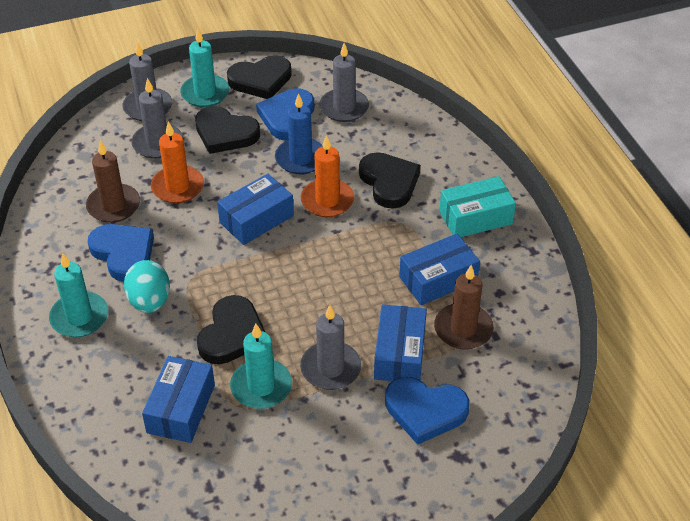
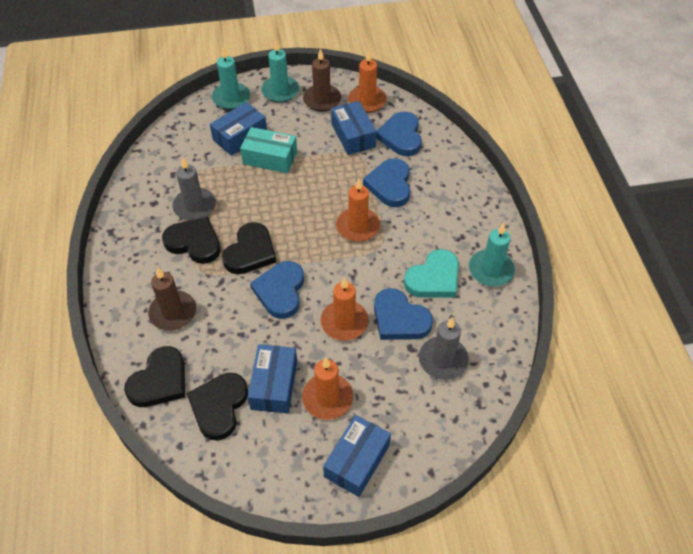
blue candle: 1 -> 0
blue heart: 3 -> 4
grey candle: 4 -> 2
orange candle: 2 -> 4
turquoise egg: 1 -> 0
turquoise heart: 0 -> 1

